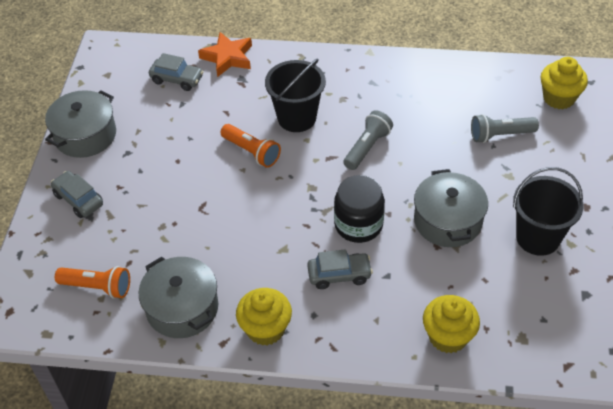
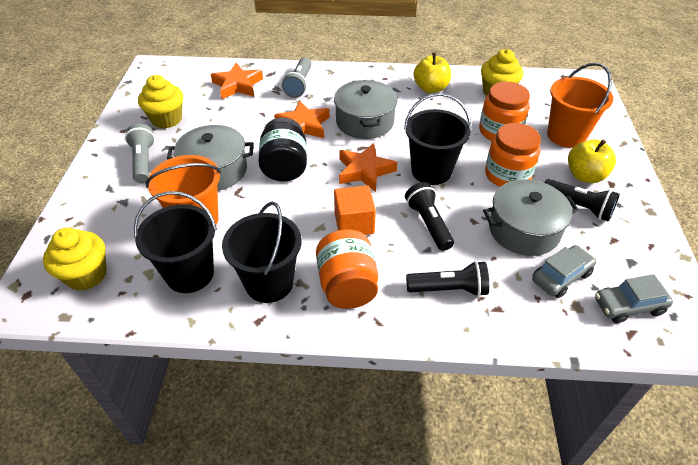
black bucket: 2 -> 3
black flashlight: 0 -> 3
grey car: 3 -> 2
orange bucket: 0 -> 2
orange cube: 0 -> 1
orange flashlight: 2 -> 0
orange jar: 0 -> 3
orange star: 1 -> 3
yellow apple: 0 -> 2

